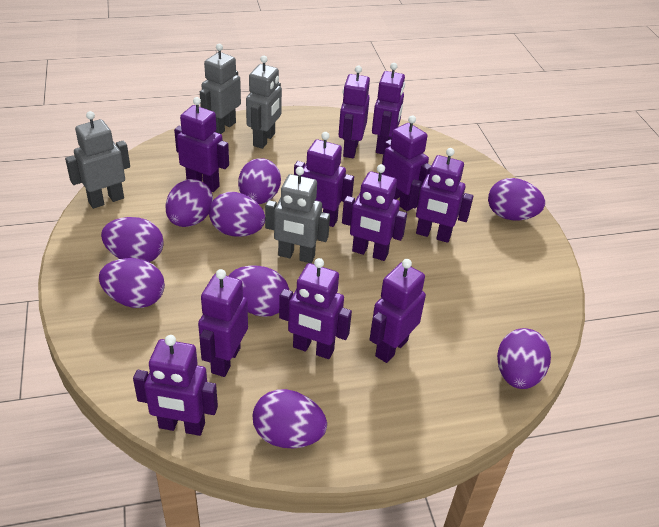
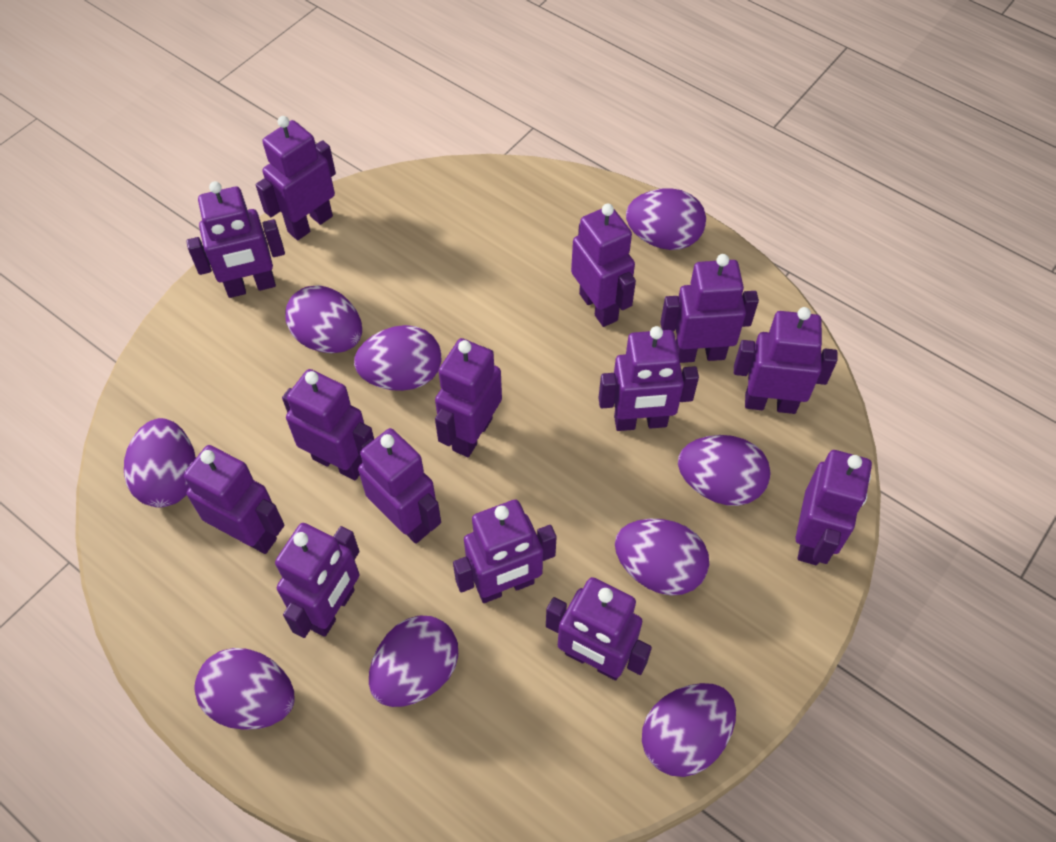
grey robot: 4 -> 0
purple robot: 11 -> 14

